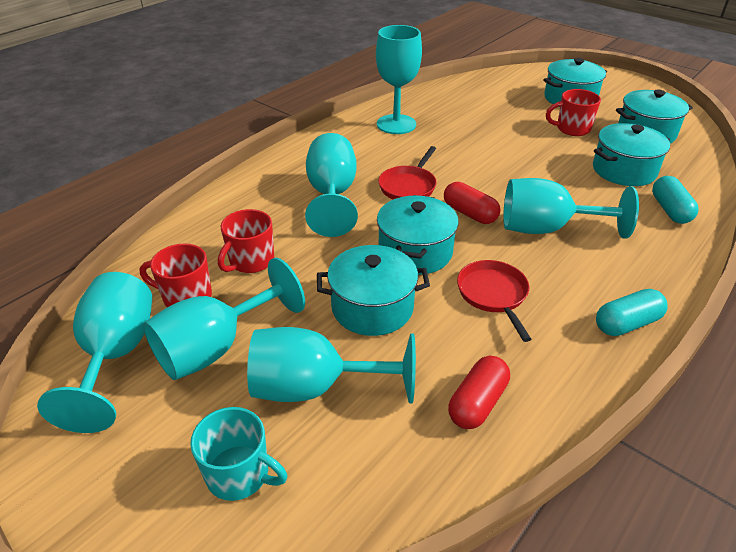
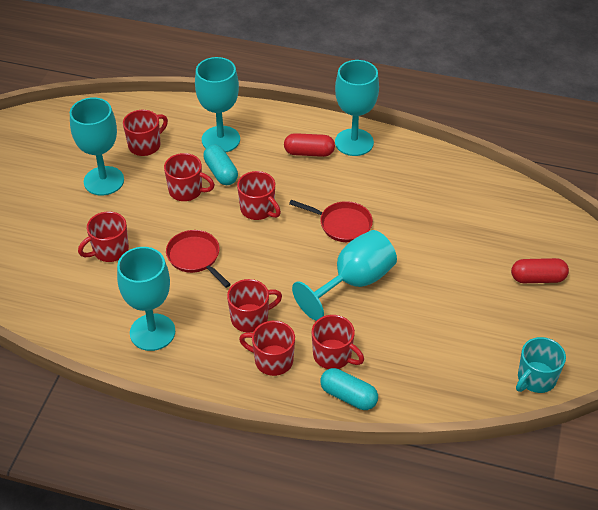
red mug: 3 -> 7
turquoise goblet: 6 -> 5
turquoise pot: 5 -> 0

